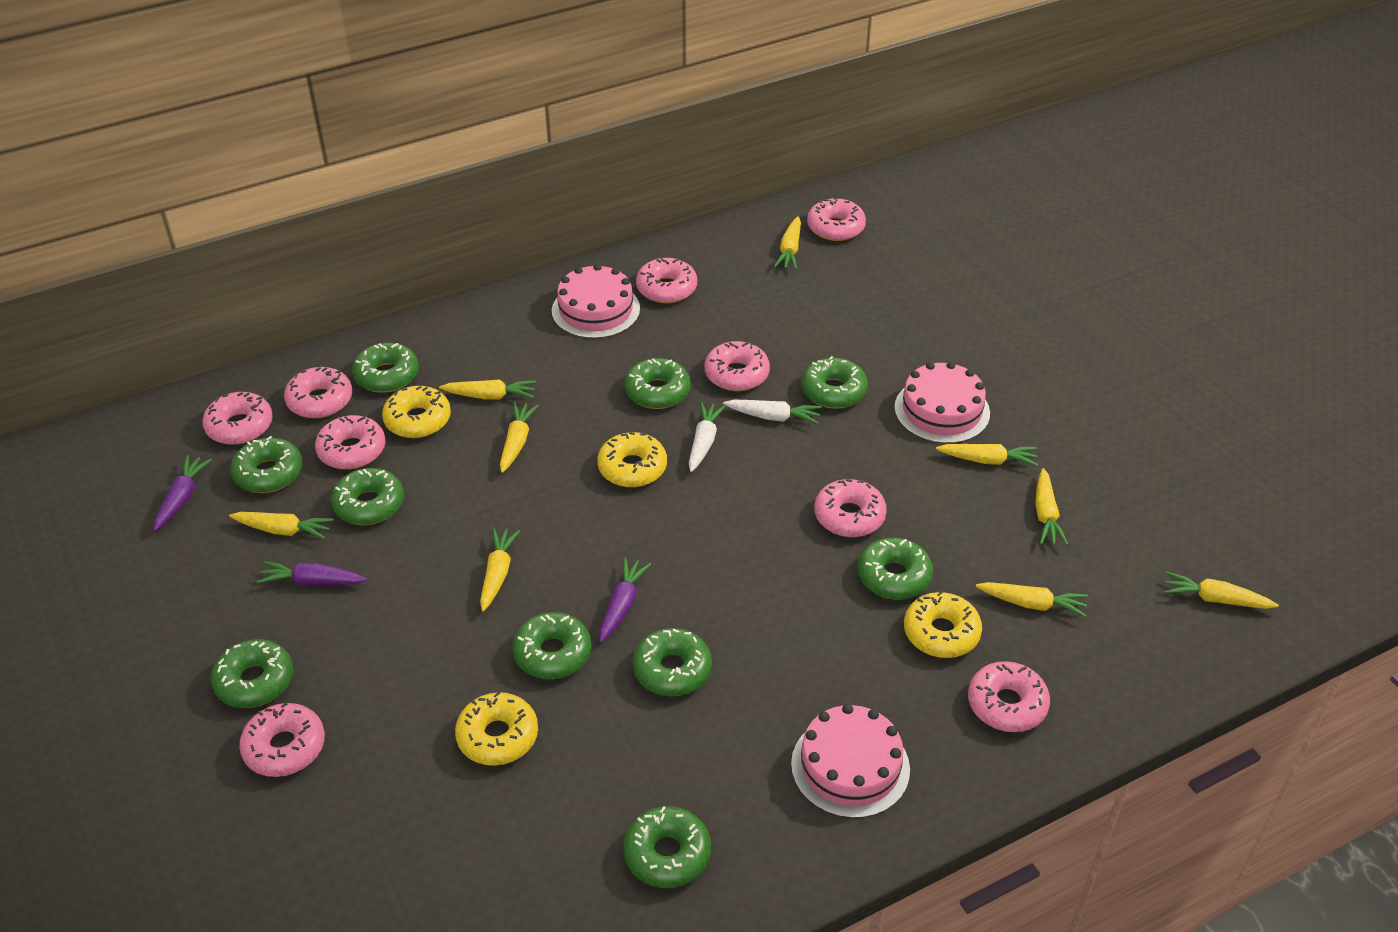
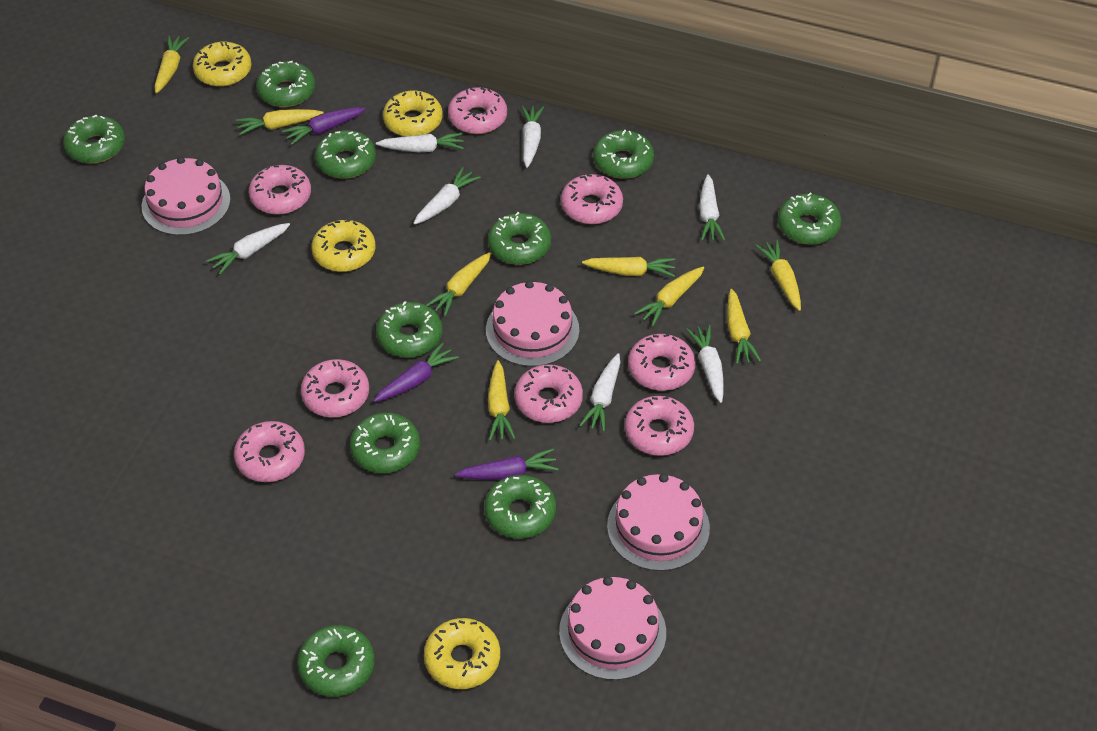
pink cake: 3 -> 4
pink donut: 9 -> 8
white carrot: 2 -> 7
yellow carrot: 9 -> 8

